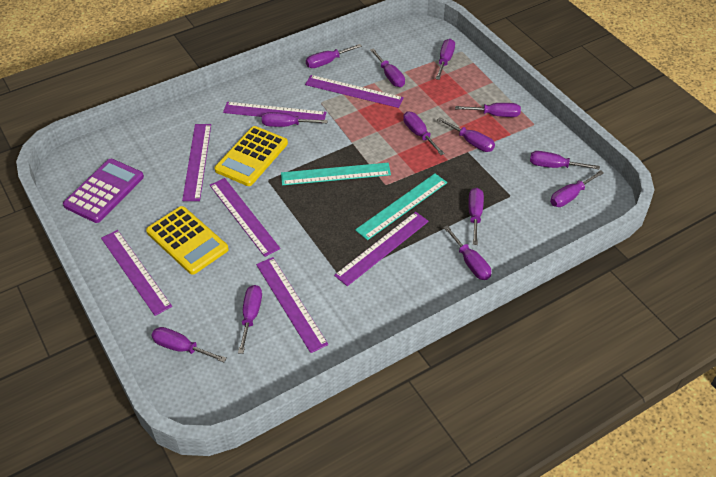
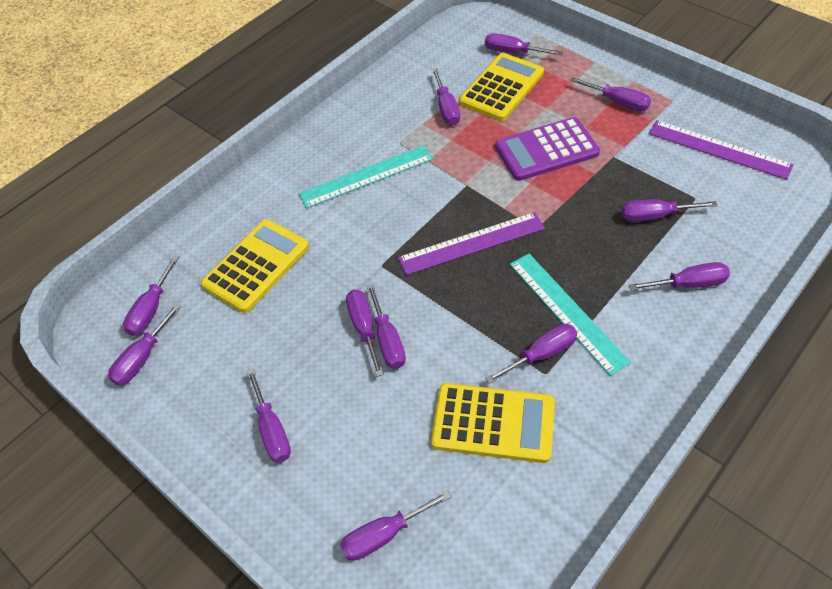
purple ruler: 7 -> 2
purple screwdriver: 13 -> 12
yellow calculator: 2 -> 3

